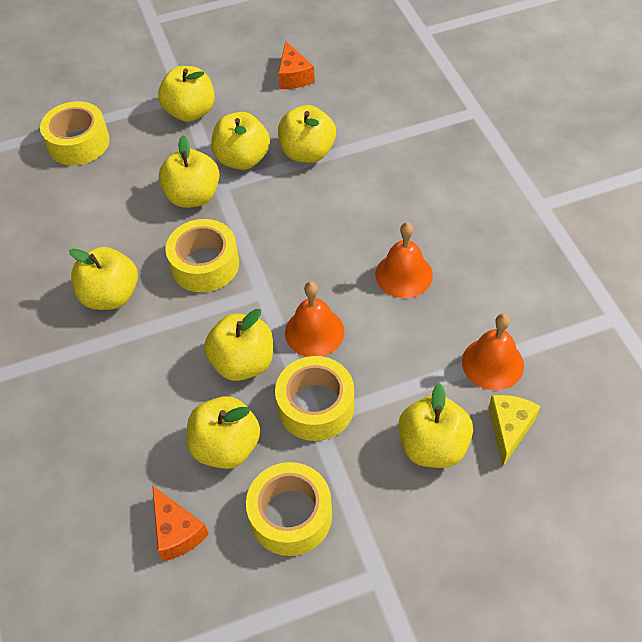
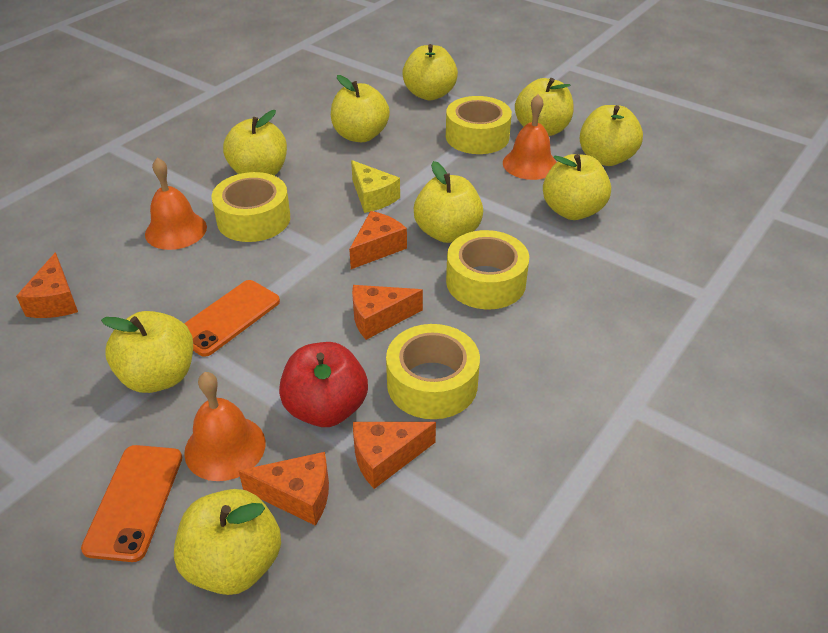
orange cheese: 2 -> 5
orange phone: 0 -> 2
red apple: 0 -> 1
yellow apple: 8 -> 9

